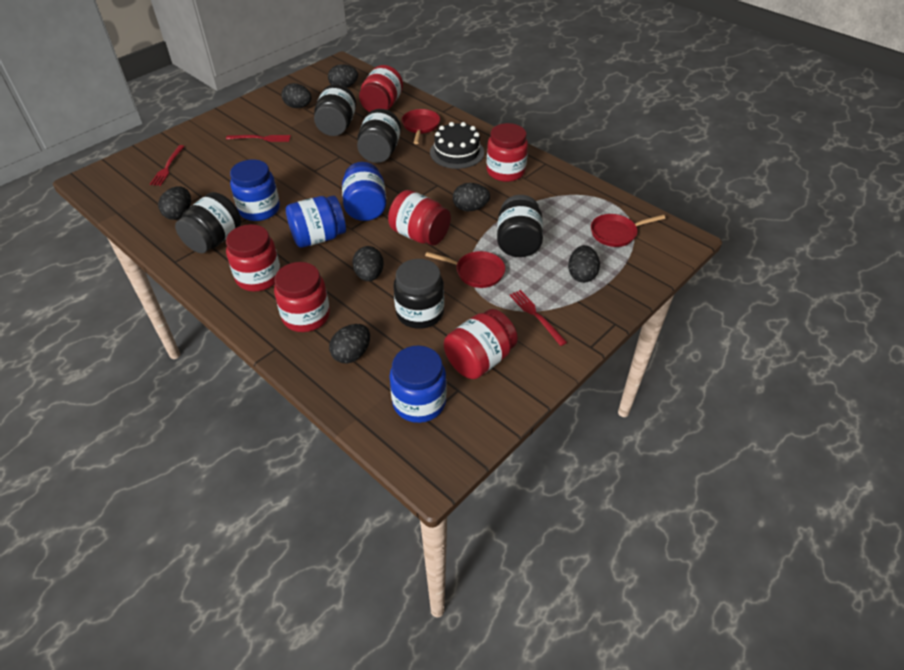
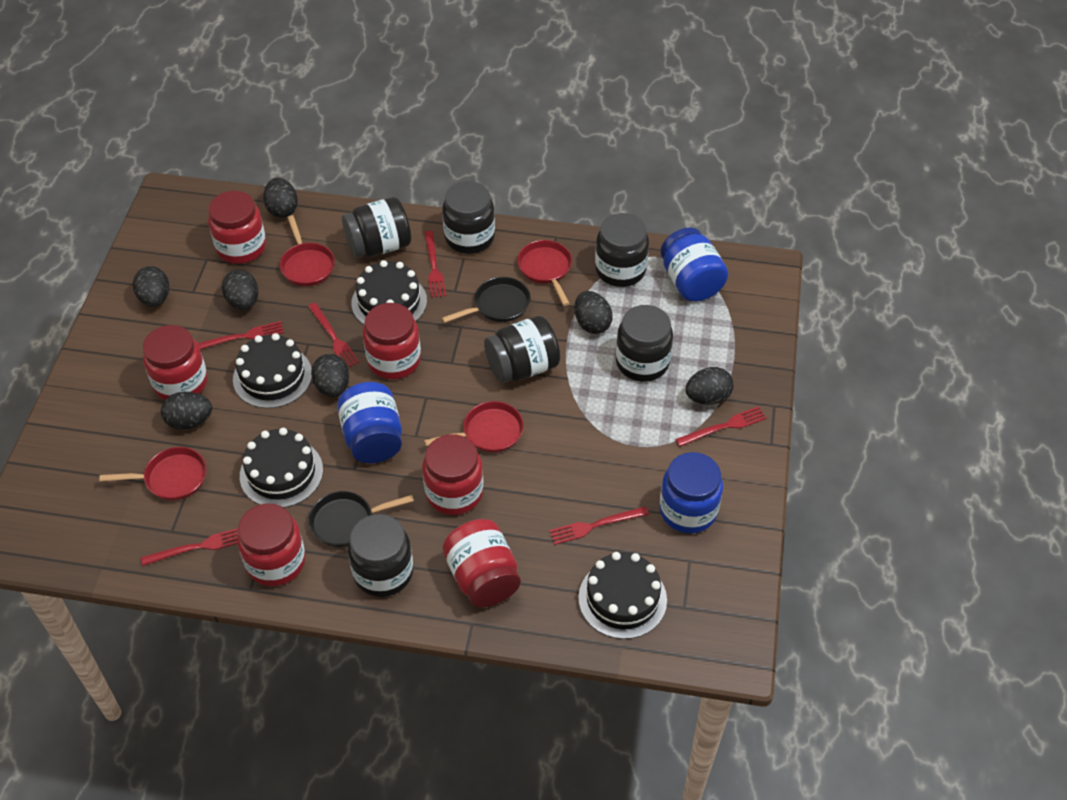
black cake: 1 -> 4
black jar: 5 -> 6
black pan: 0 -> 2
blue jar: 4 -> 3
red fork: 3 -> 6
red pan: 3 -> 4

